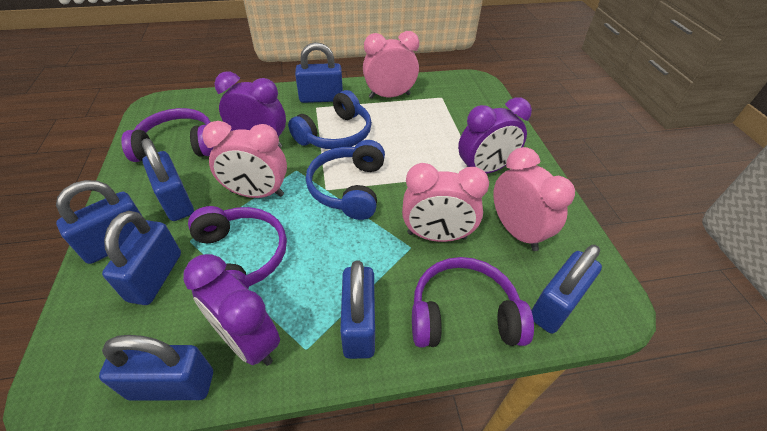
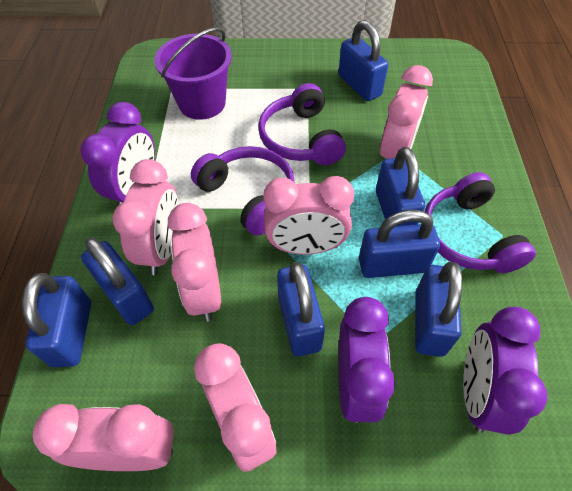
blue headphones: 2 -> 0
pink clock: 4 -> 6
purple bucket: 0 -> 1

